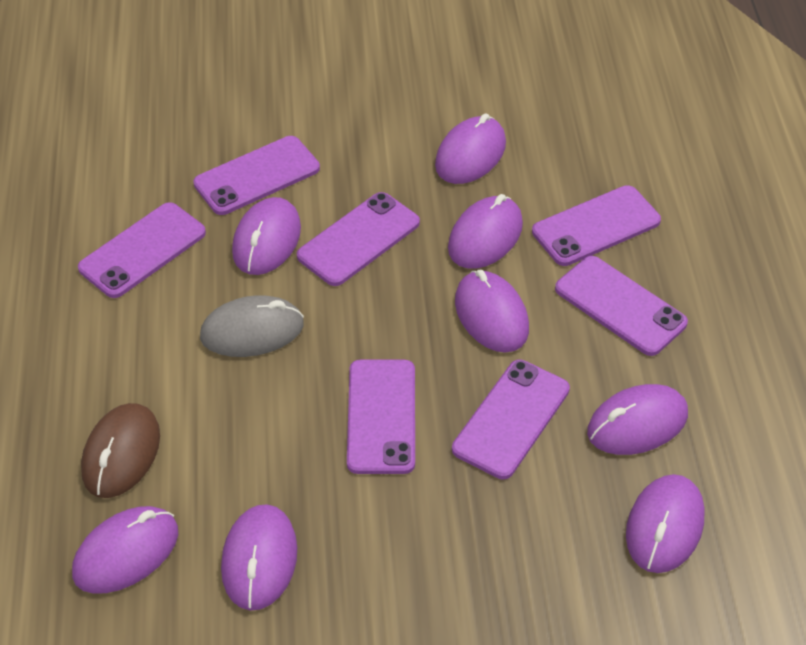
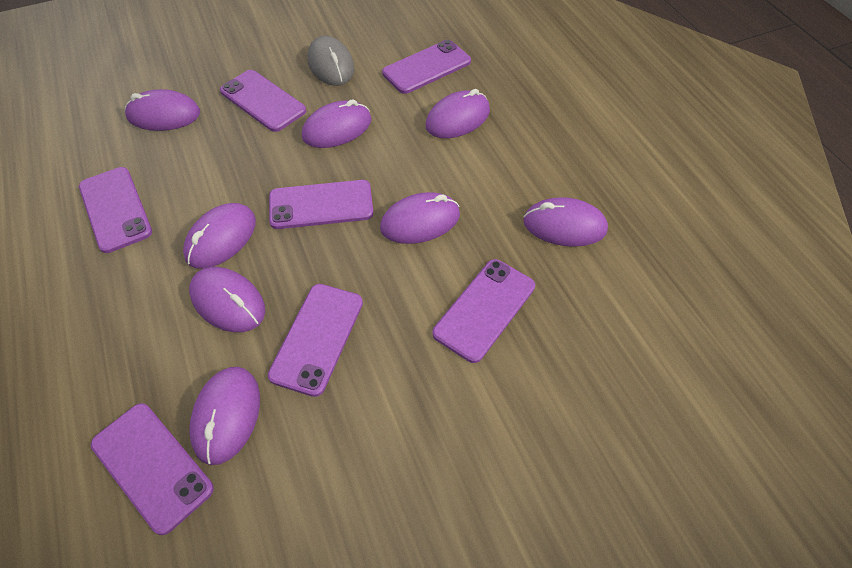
brown mouse: 1 -> 0

